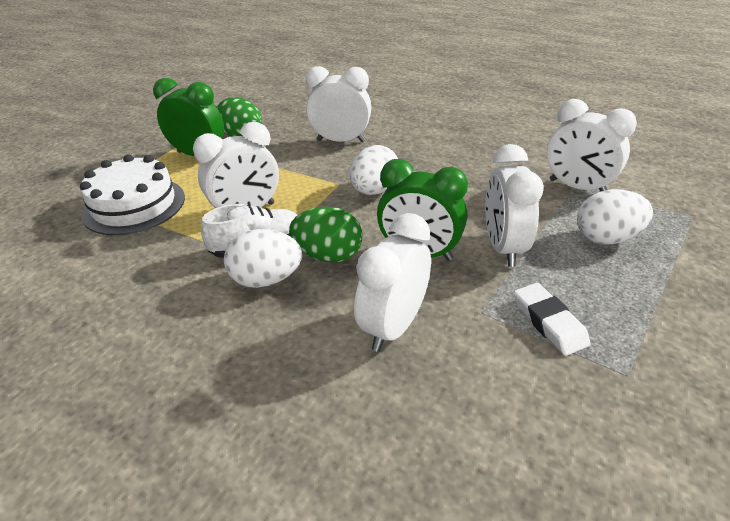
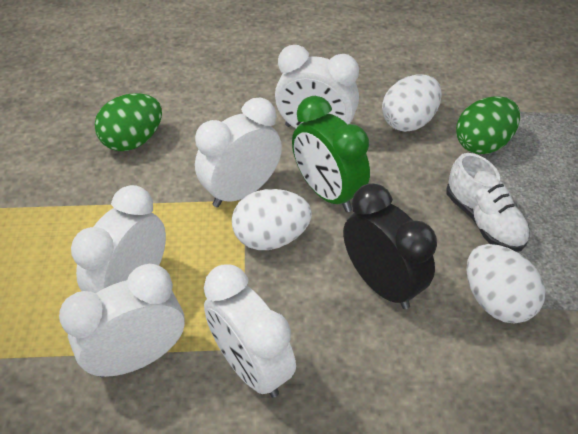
black clock: 0 -> 1
green clock: 2 -> 1
white cake: 1 -> 0
white eraser: 1 -> 0

